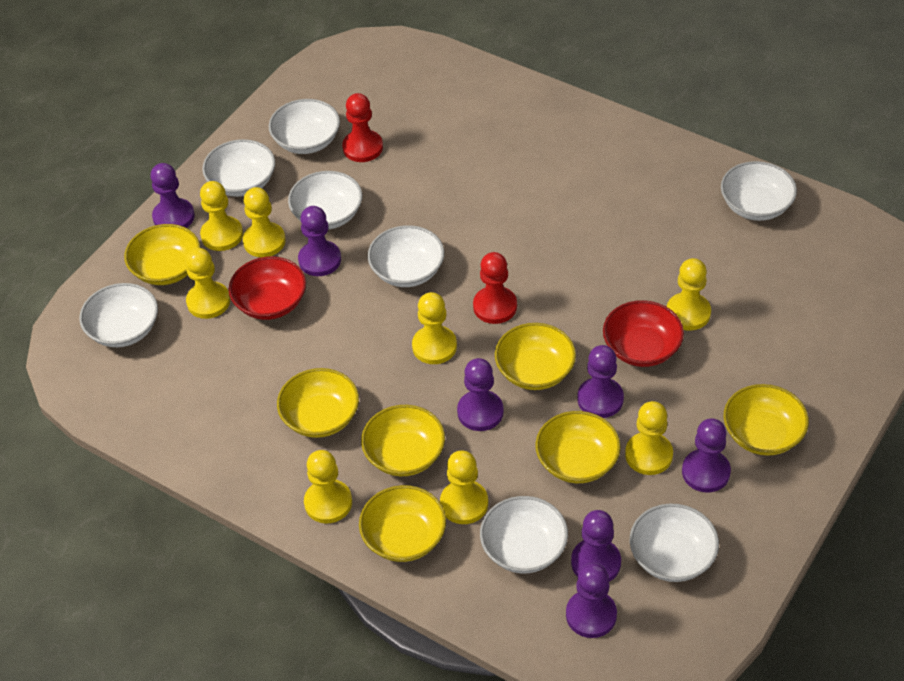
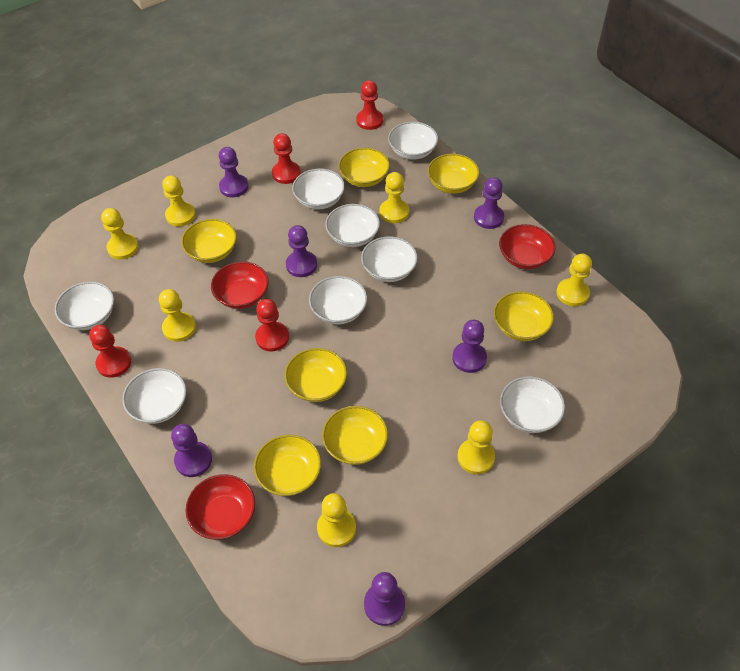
purple pawn: 7 -> 6
red bowl: 2 -> 3
red pawn: 2 -> 4
yellow pawn: 8 -> 7

